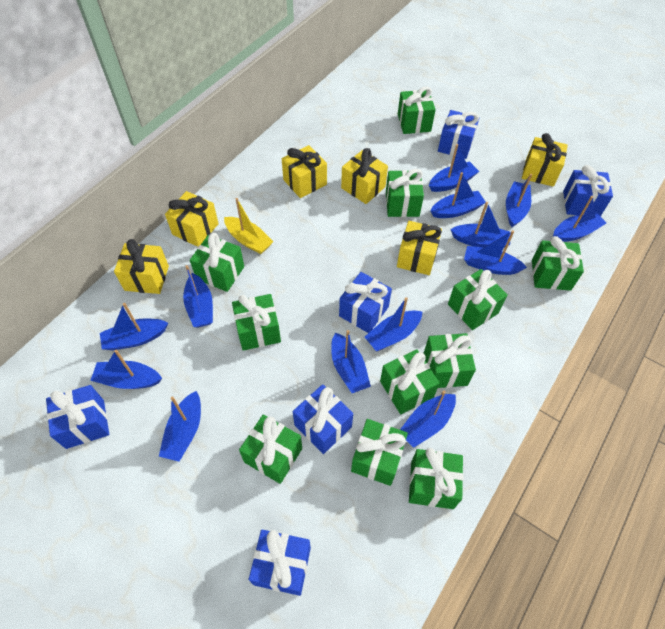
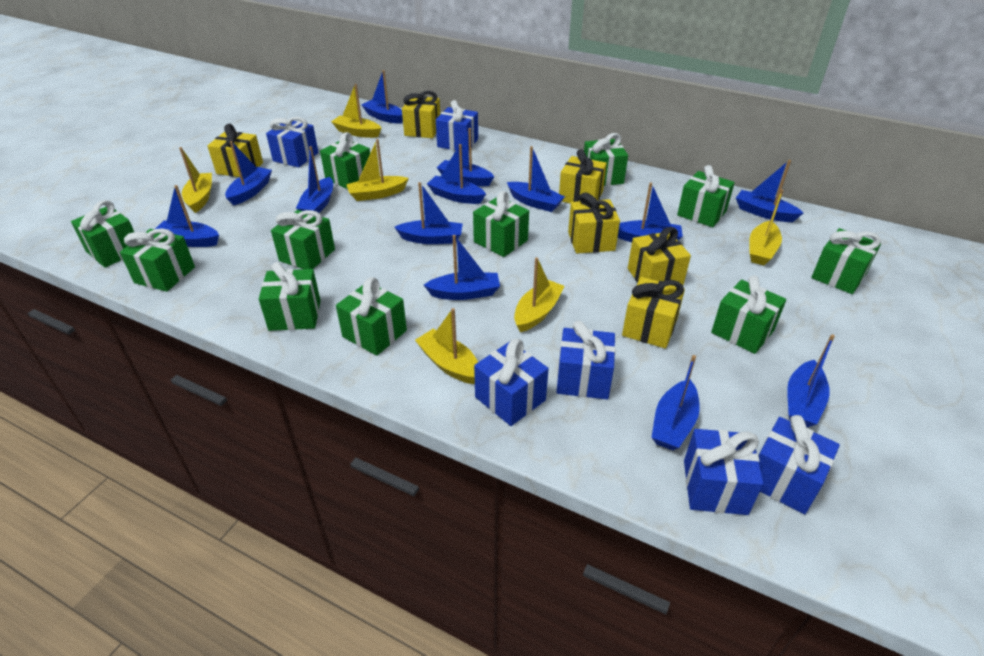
yellow boat: 1 -> 6

